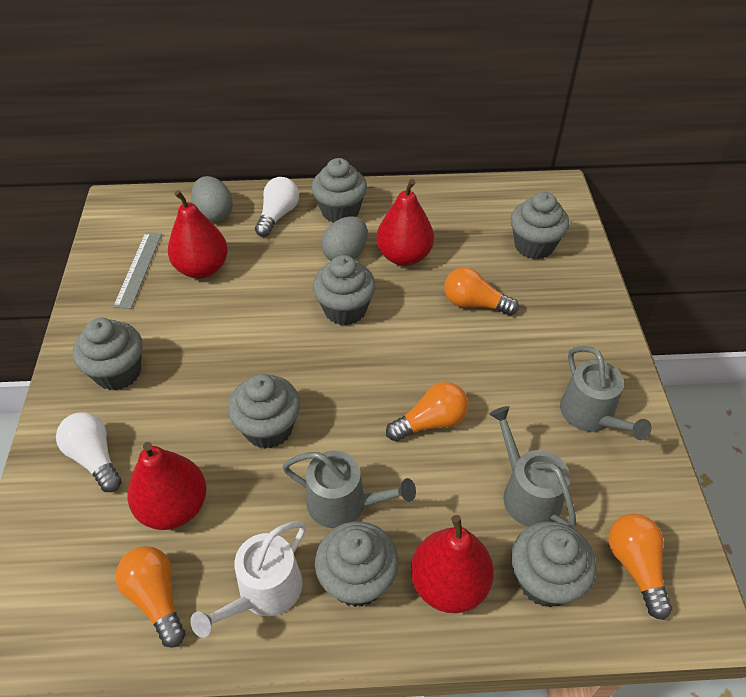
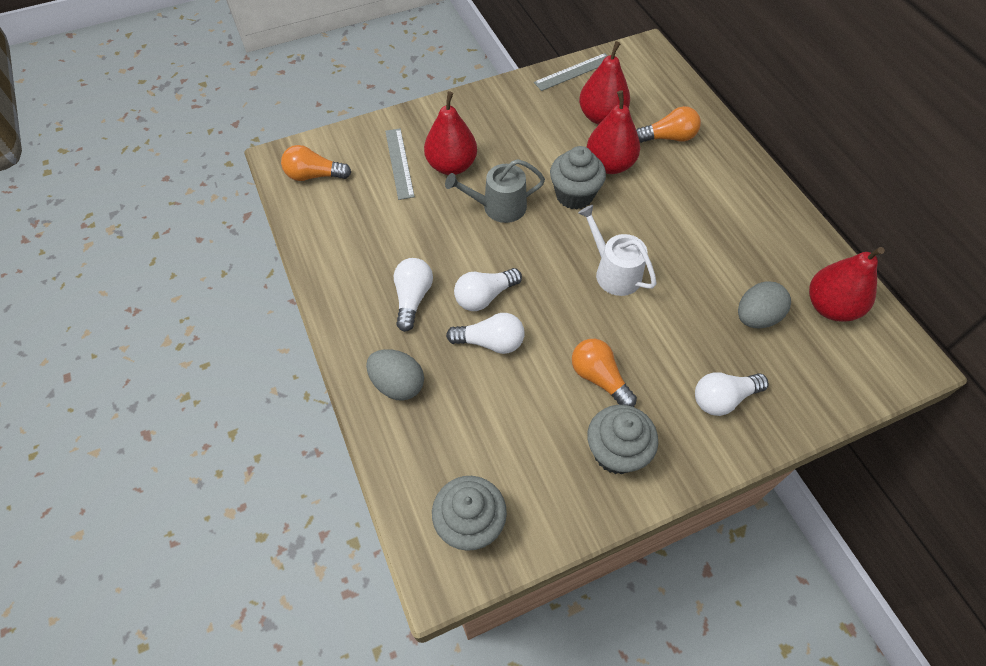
grey cupcake: 7 -> 3
grey ruler: 1 -> 2
grey watering can: 3 -> 1
orange light bulb: 4 -> 3
white light bulb: 2 -> 4

